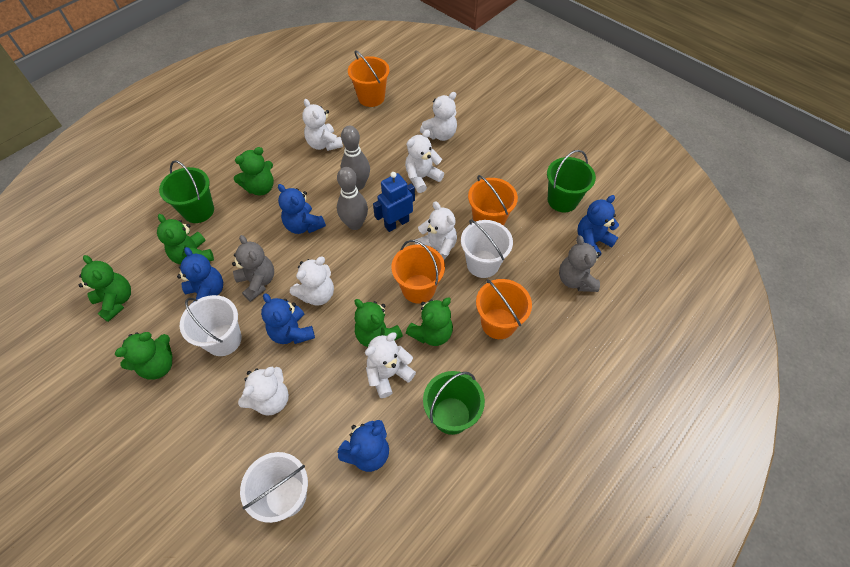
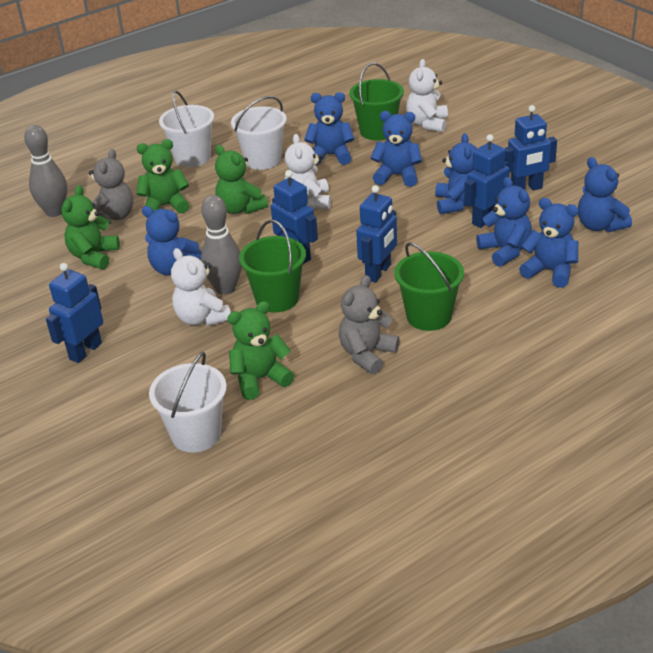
blue robot: 1 -> 5
blue teddy bear: 5 -> 7
green teddy bear: 6 -> 4
orange bucket: 4 -> 0
white teddy bear: 7 -> 3

